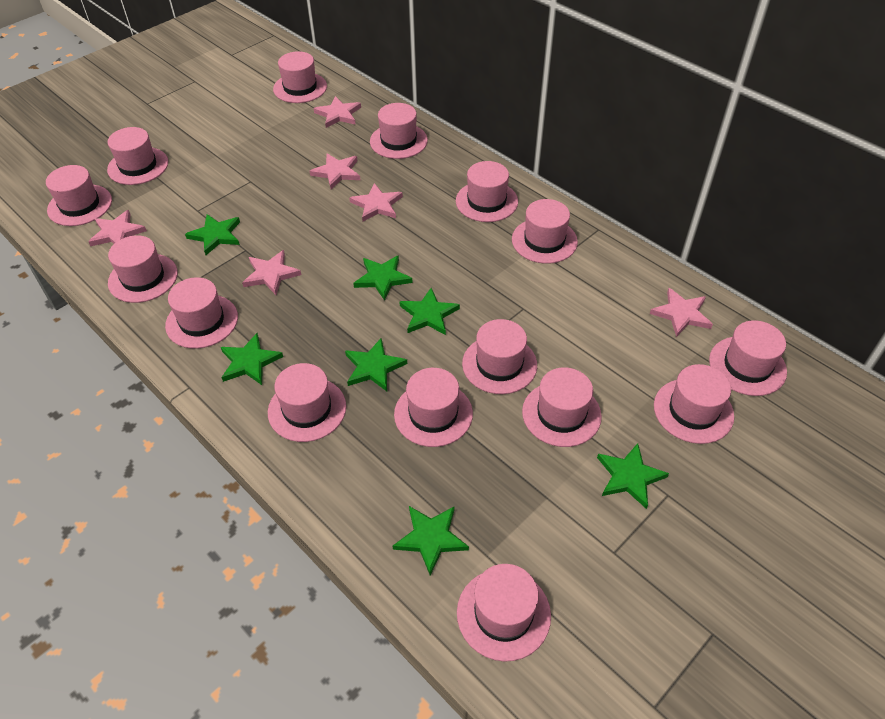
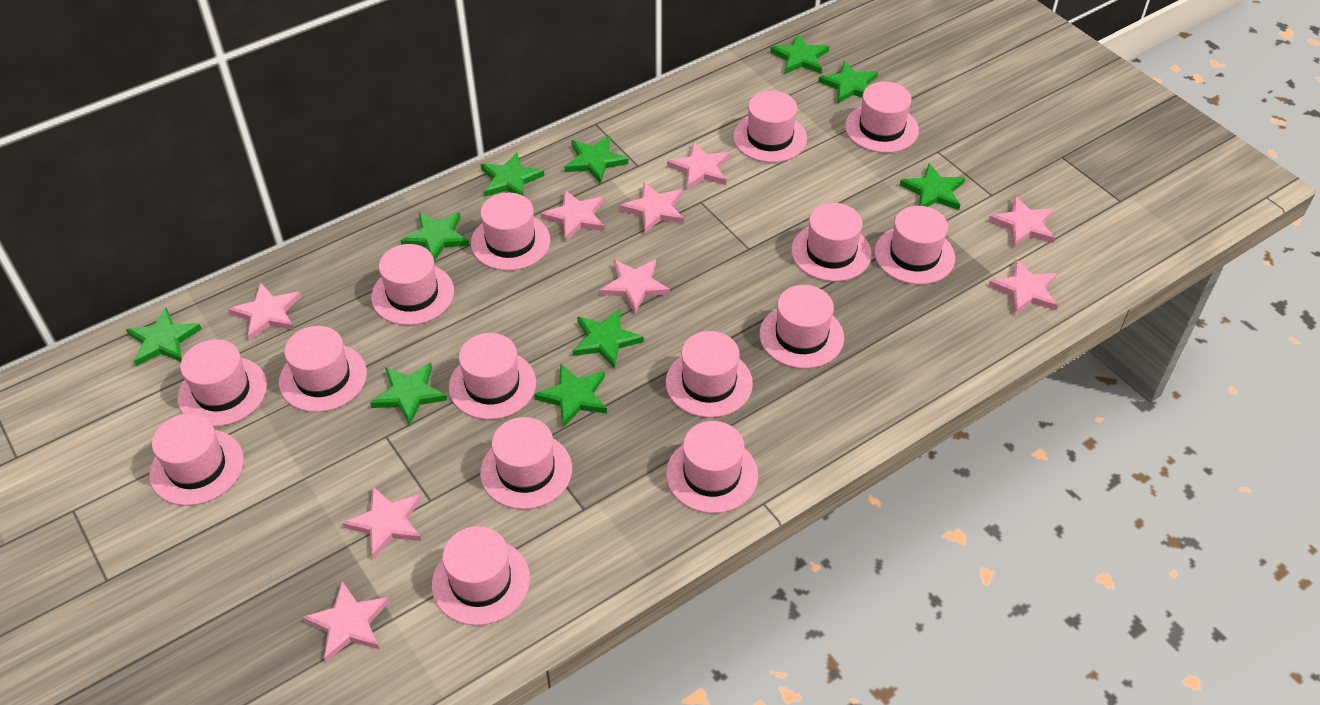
green star: 7 -> 10
pink star: 6 -> 9

